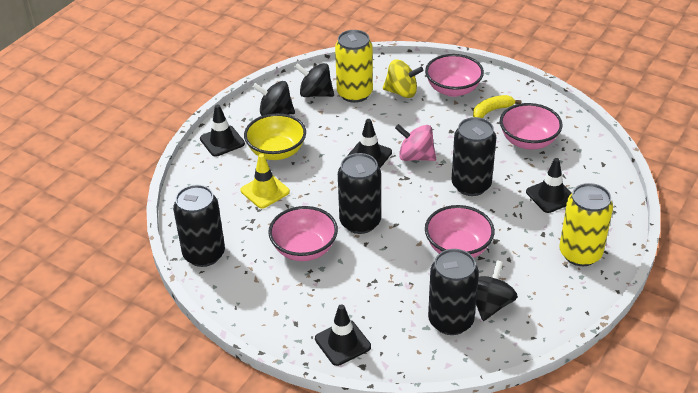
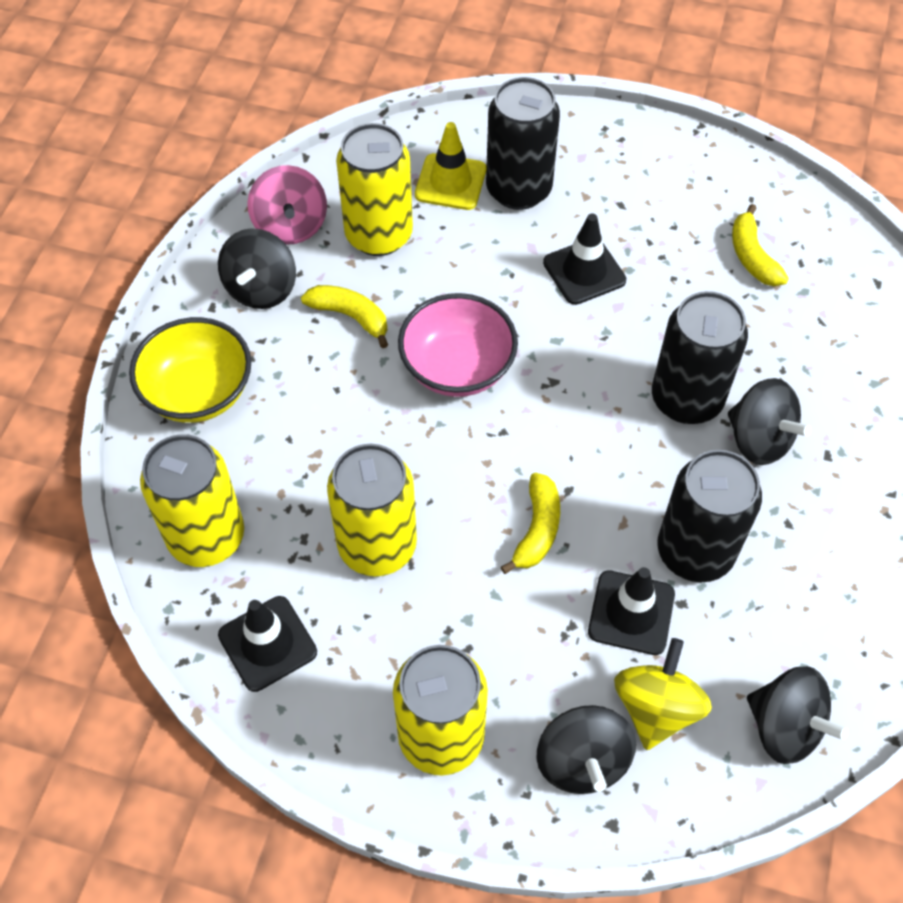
black can: 4 -> 3
black spinning top: 3 -> 4
black traffic cone: 4 -> 3
pink bowl: 4 -> 1
yellow banana: 1 -> 3
yellow can: 2 -> 4

